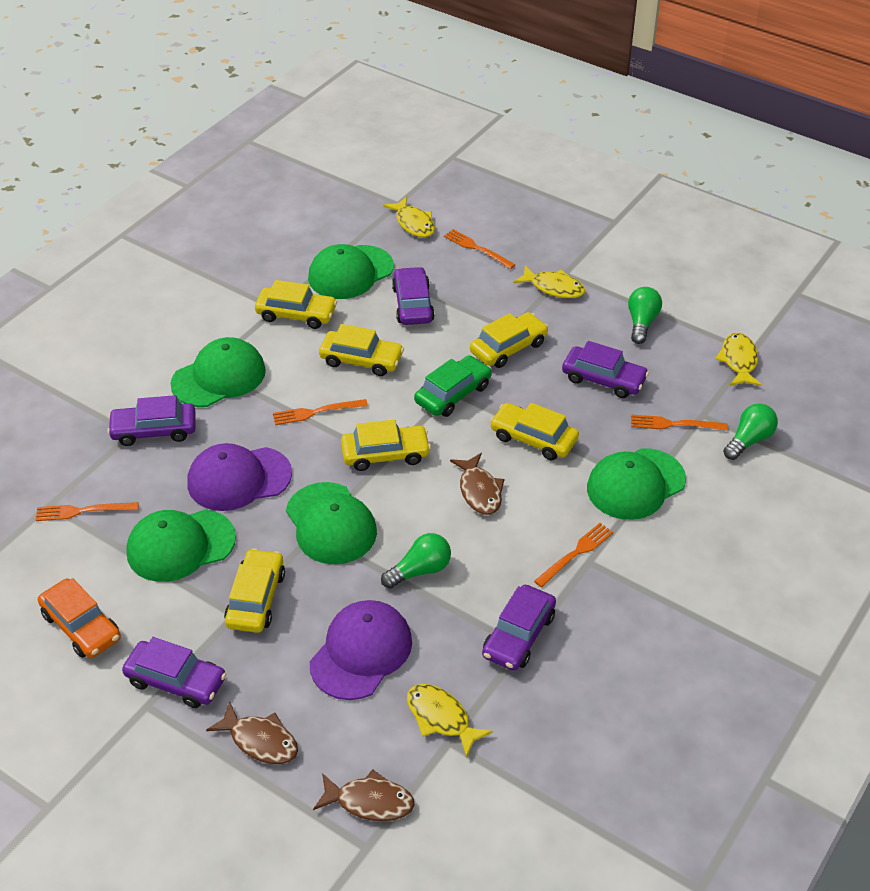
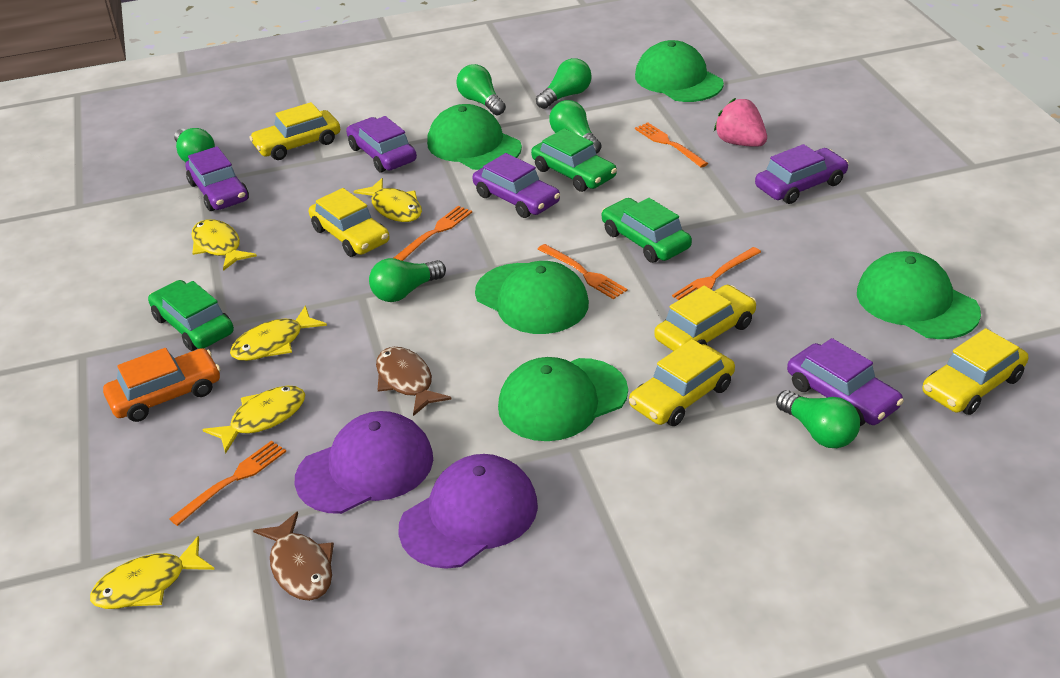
brown fish: 3 -> 2
green car: 1 -> 3
green light bulb: 3 -> 6
pink strawberry: 0 -> 1
yellow car: 6 -> 5
yellow fish: 4 -> 5

